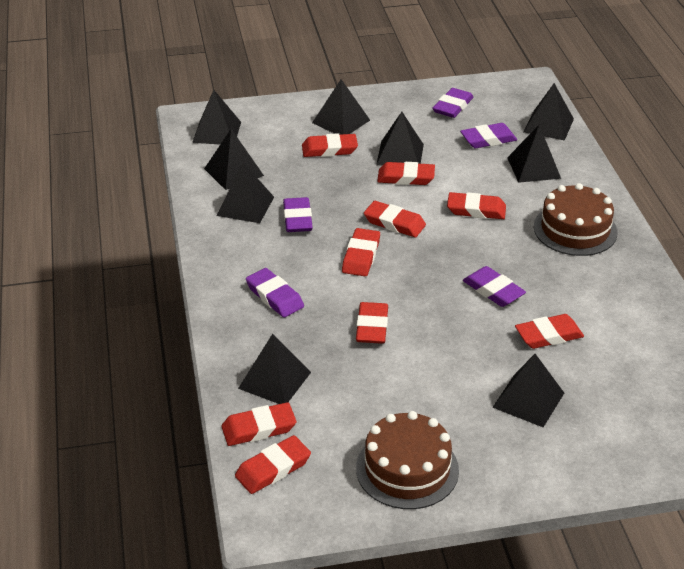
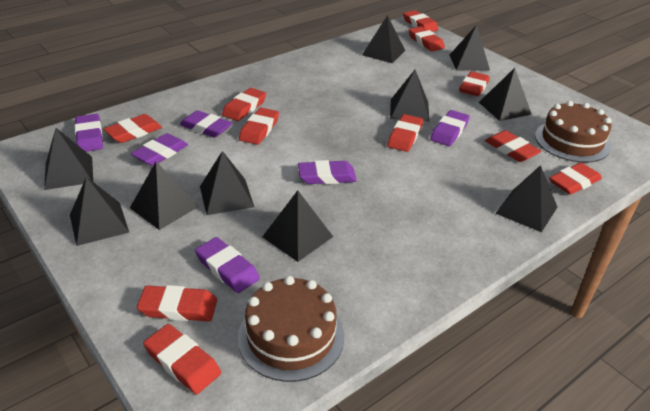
black pyramid: 9 -> 10
purple eraser: 5 -> 6
red eraser: 9 -> 11

